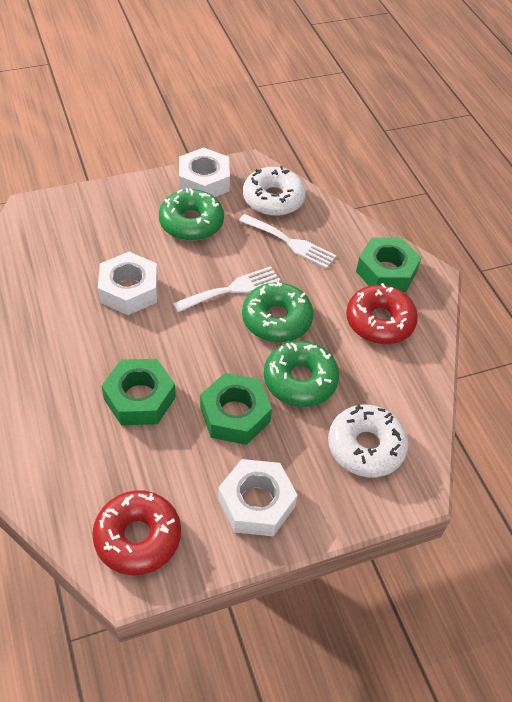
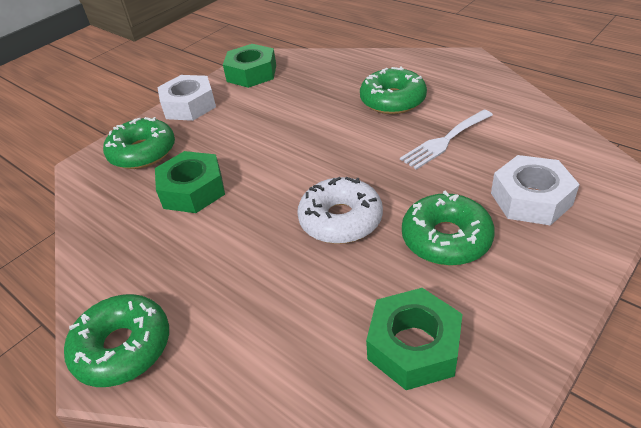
green donut: 3 -> 4
red donut: 2 -> 0
white donut: 2 -> 1
white fork: 2 -> 1
white nut: 3 -> 2

